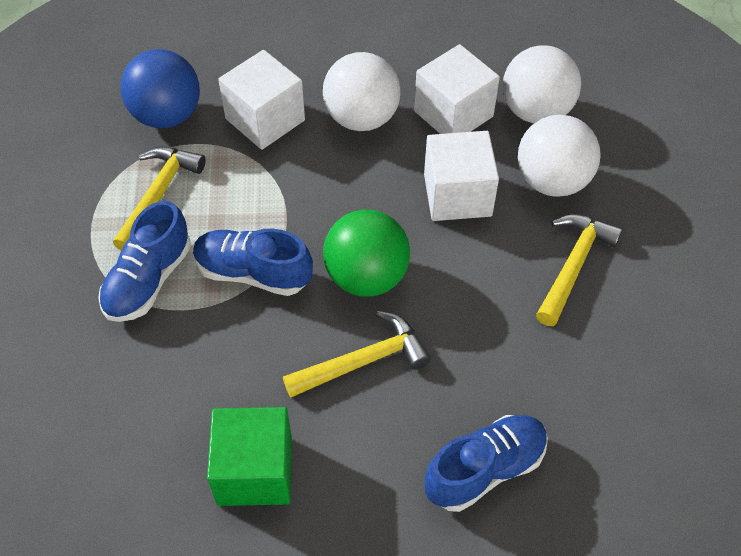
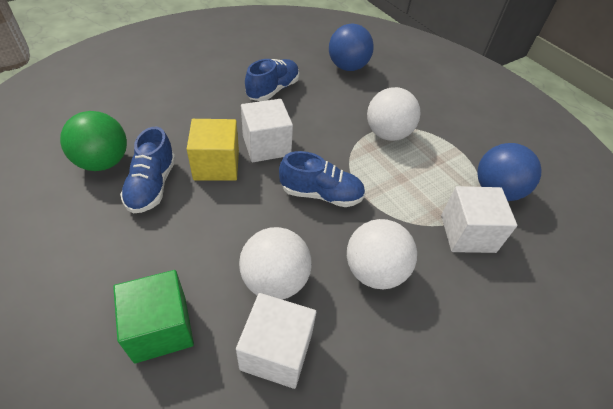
blue ball: 1 -> 2
yellow cube: 0 -> 1
yellow hammer: 3 -> 0

